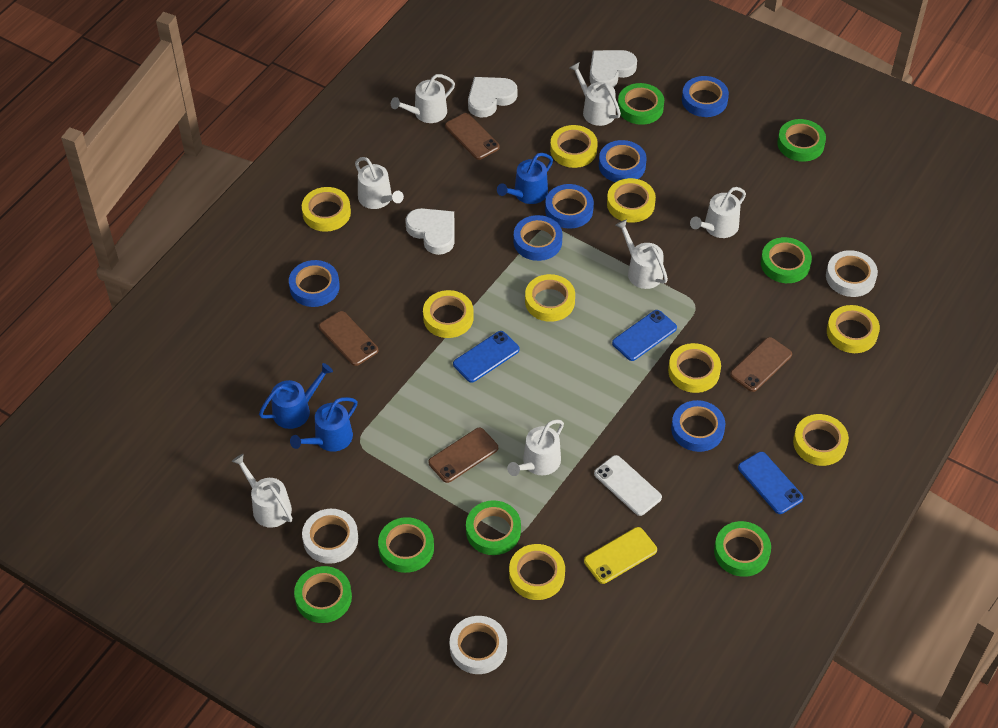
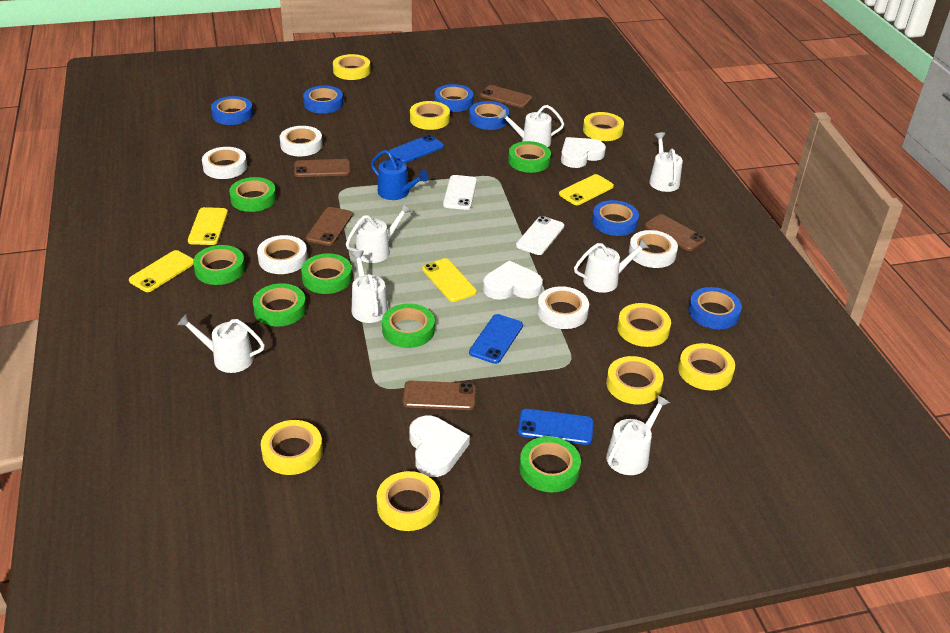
blue watering can: 3 -> 1
brown phone: 4 -> 5
white phone: 1 -> 2
white tape: 3 -> 5
yellow phone: 1 -> 4
yellow tape: 9 -> 8

